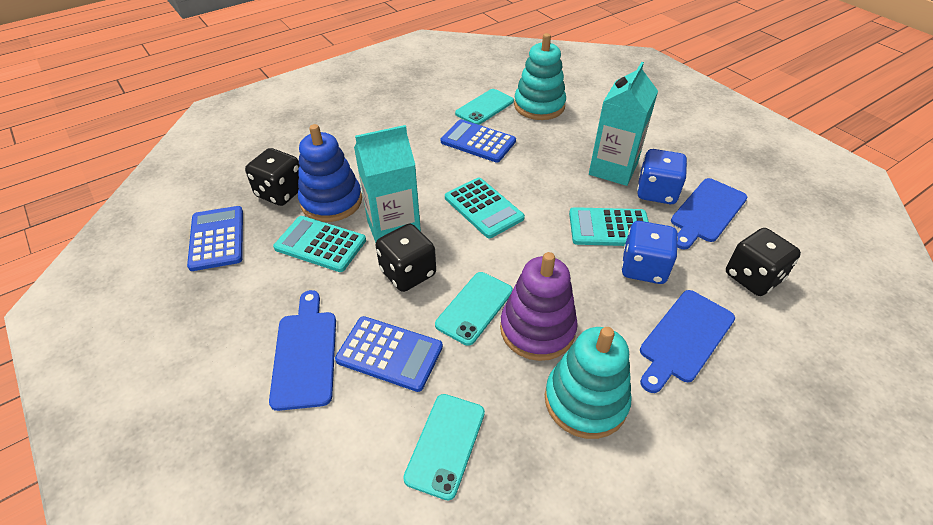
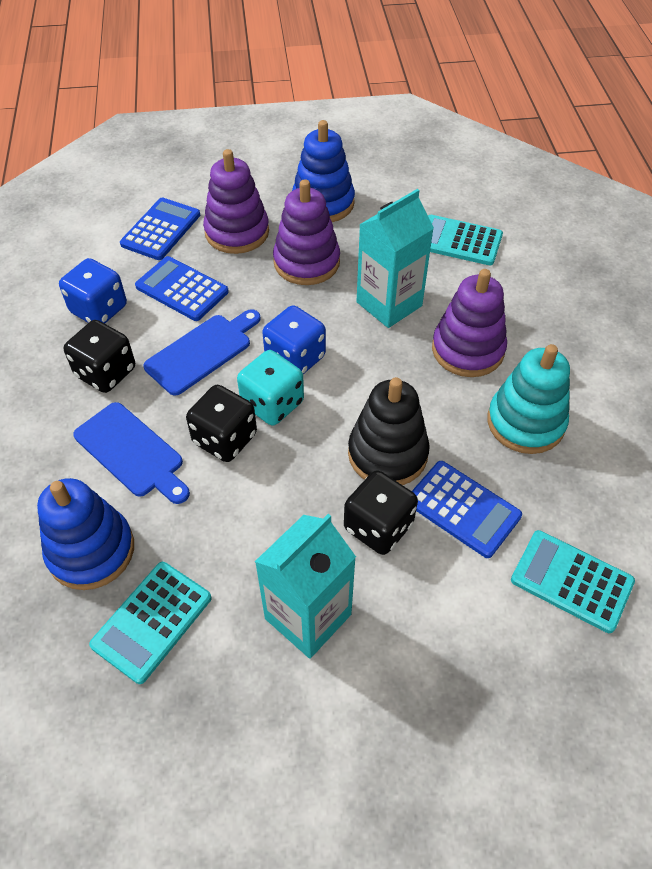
black stacking toy: 0 -> 1
blue cutting board: 3 -> 2
blue stacking toy: 1 -> 2
purple stacking toy: 1 -> 3
turquoise dice: 0 -> 1
turquoise phone: 3 -> 0
turquoise stacking toy: 2 -> 1

